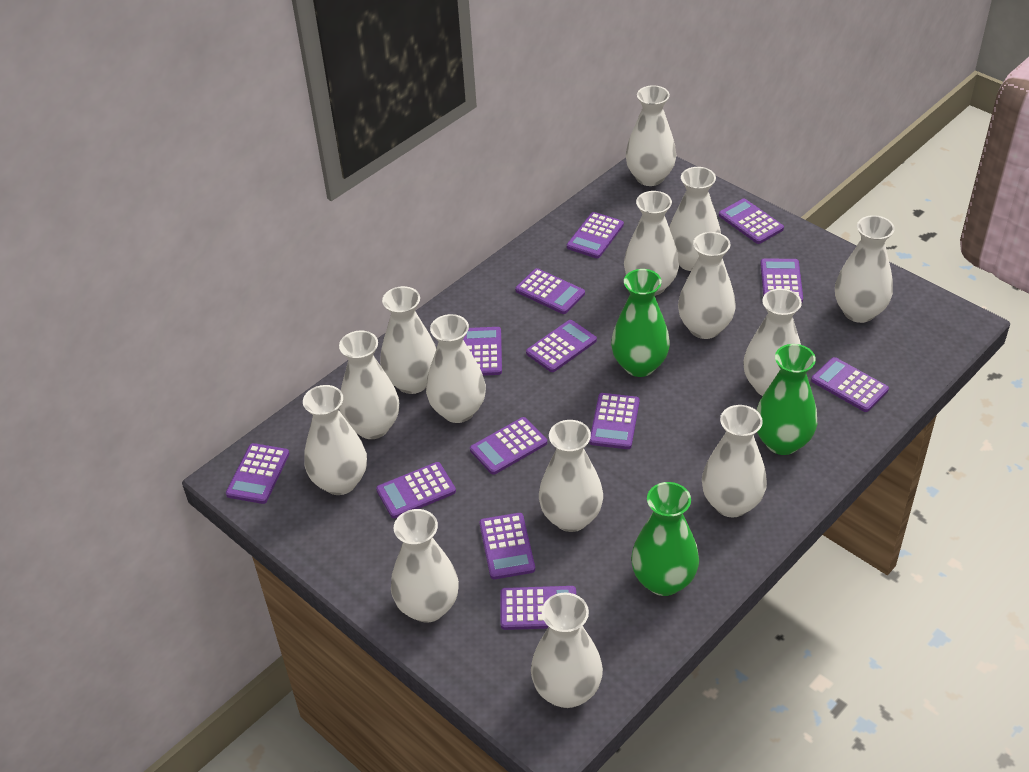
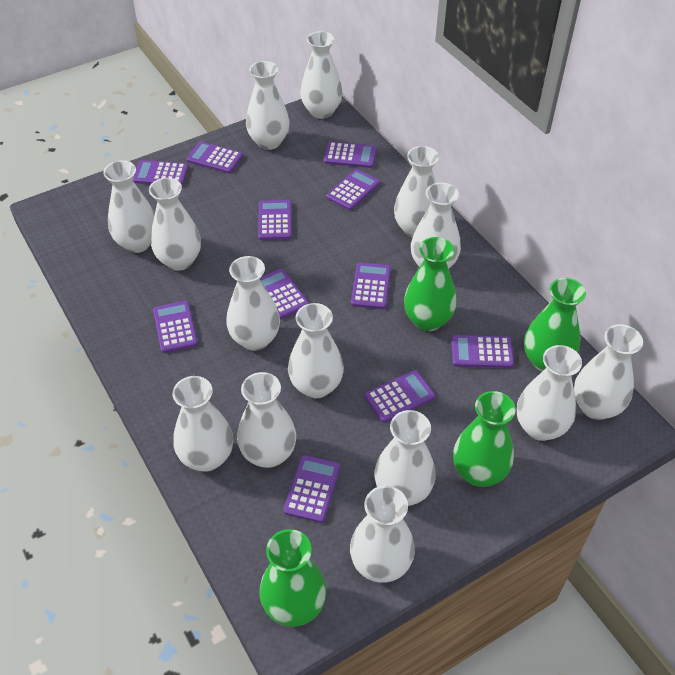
green vase: 3 -> 4
purple calculator: 13 -> 11

